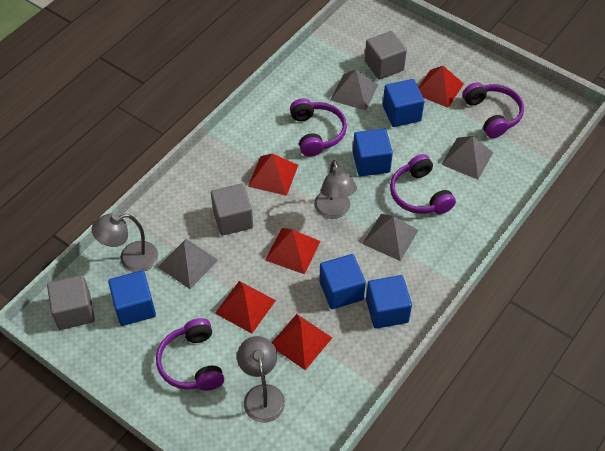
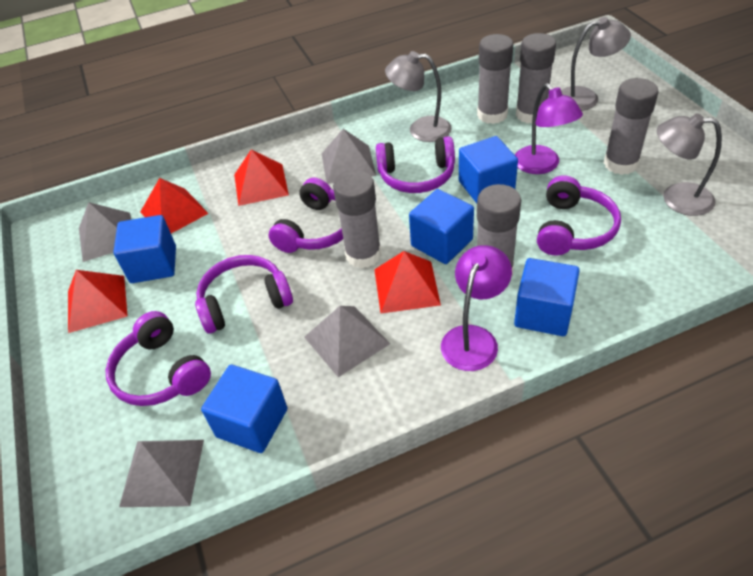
grey cube: 3 -> 0
grey glue stick: 0 -> 5
purple headphones: 4 -> 5
purple lamp: 0 -> 2
red pyramid: 5 -> 4

